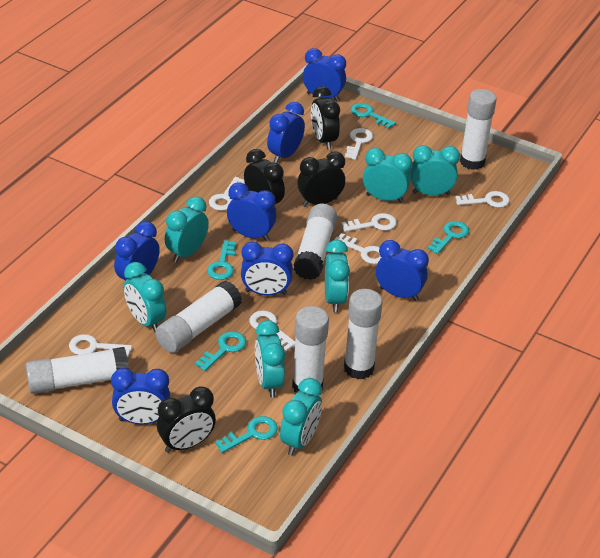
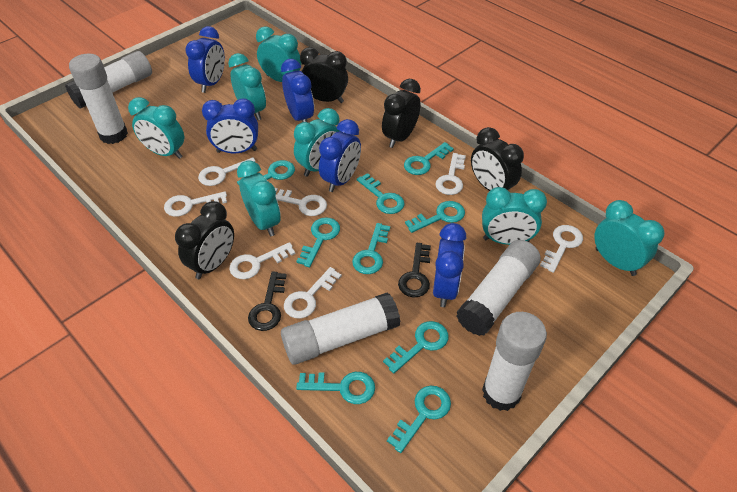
black key: 0 -> 2
blue clock: 7 -> 5
turquoise key: 5 -> 9
white glue stick: 6 -> 5

